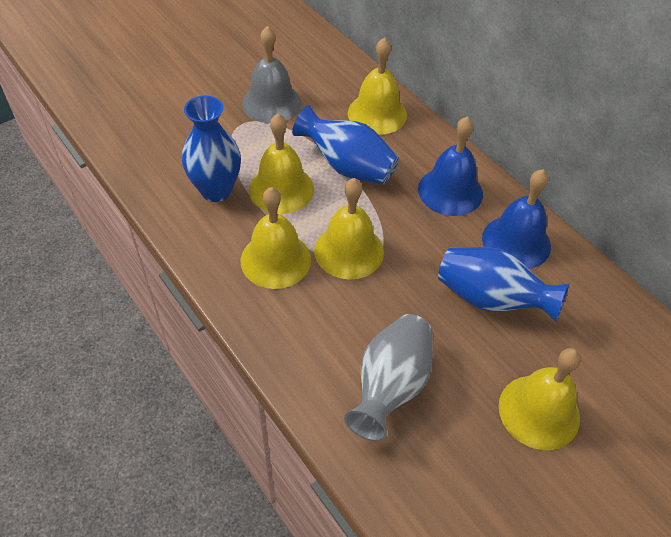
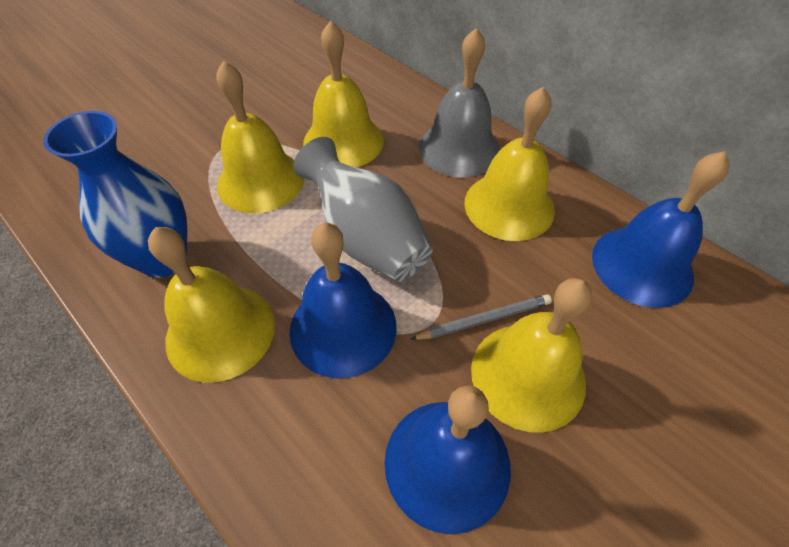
blue bell: 2 -> 3
blue vase: 3 -> 1
grey pencil: 0 -> 1

